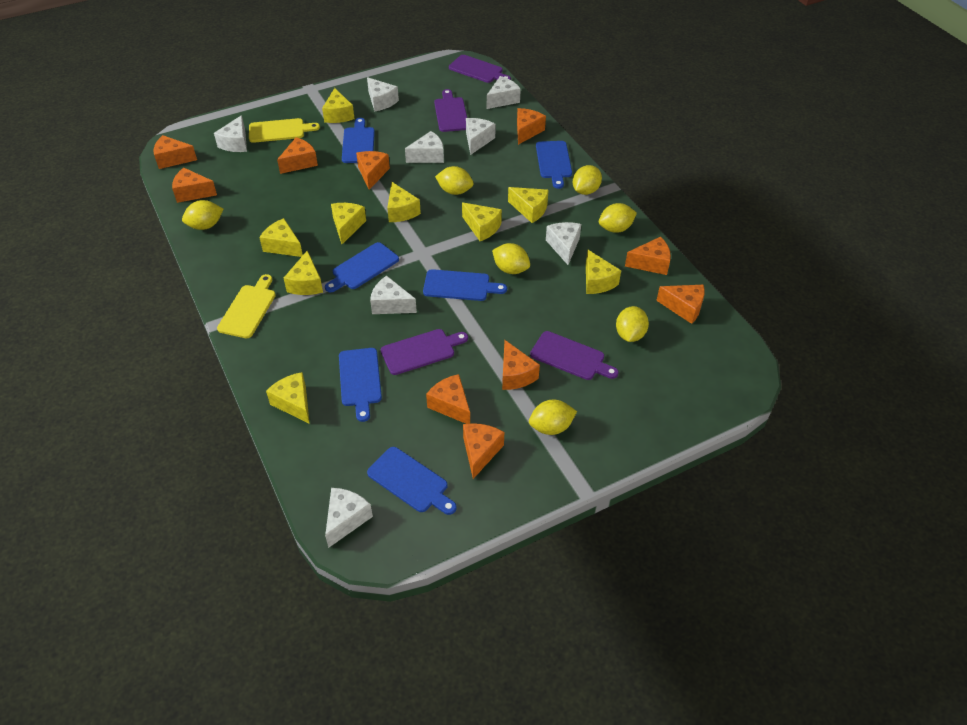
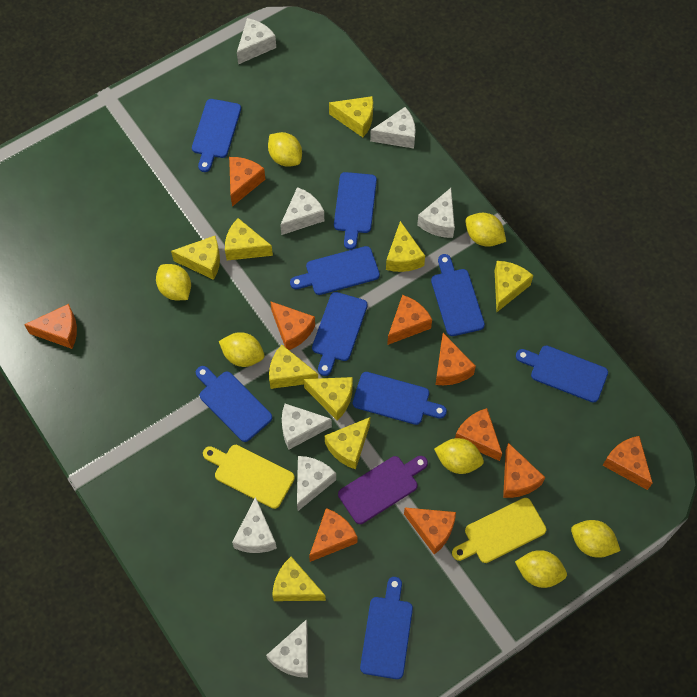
blue cutting board: 6 -> 9
purple cutting board: 4 -> 1

